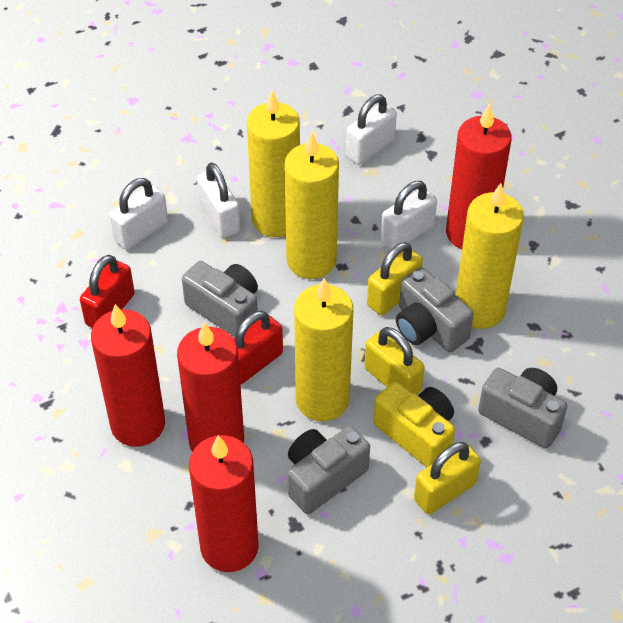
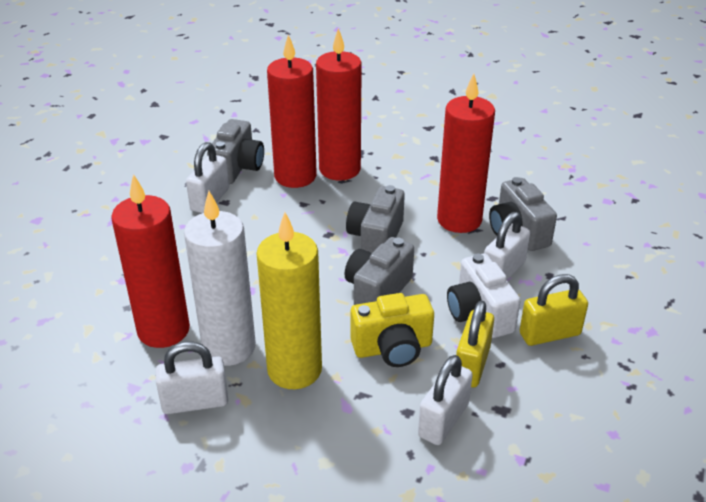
red padlock: 2 -> 0
white camera: 0 -> 1
white candle: 0 -> 1
yellow candle: 4 -> 1
yellow padlock: 3 -> 2

